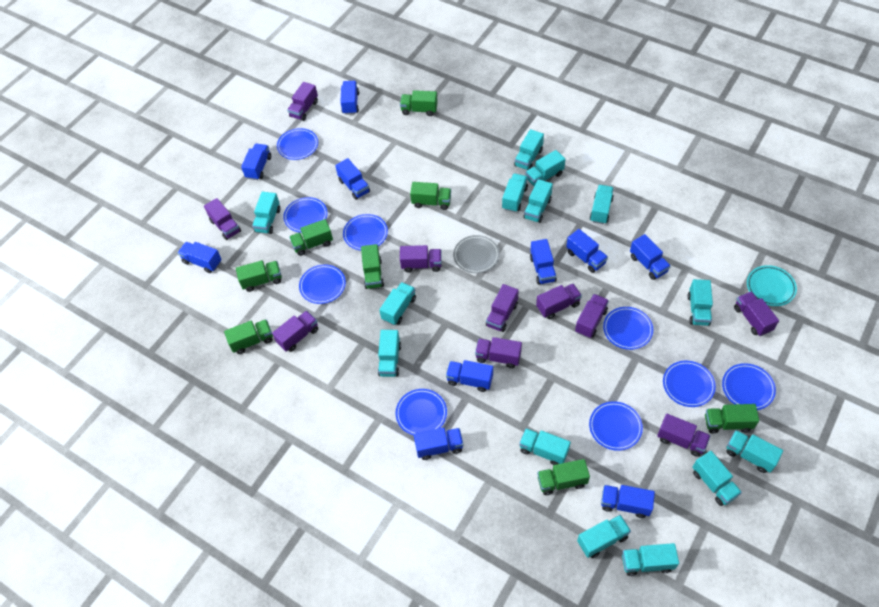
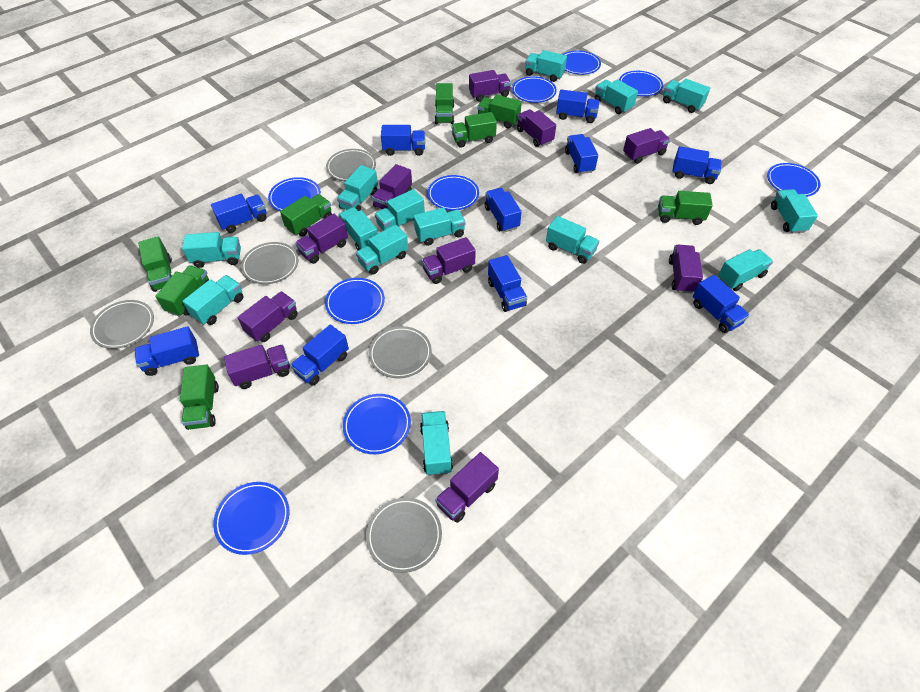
grey plate: 1 -> 5
turquoise plate: 1 -> 0

